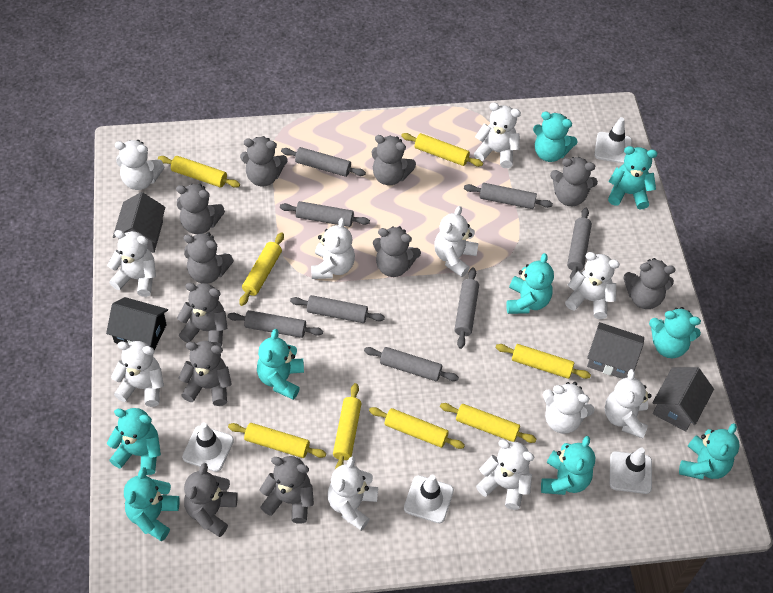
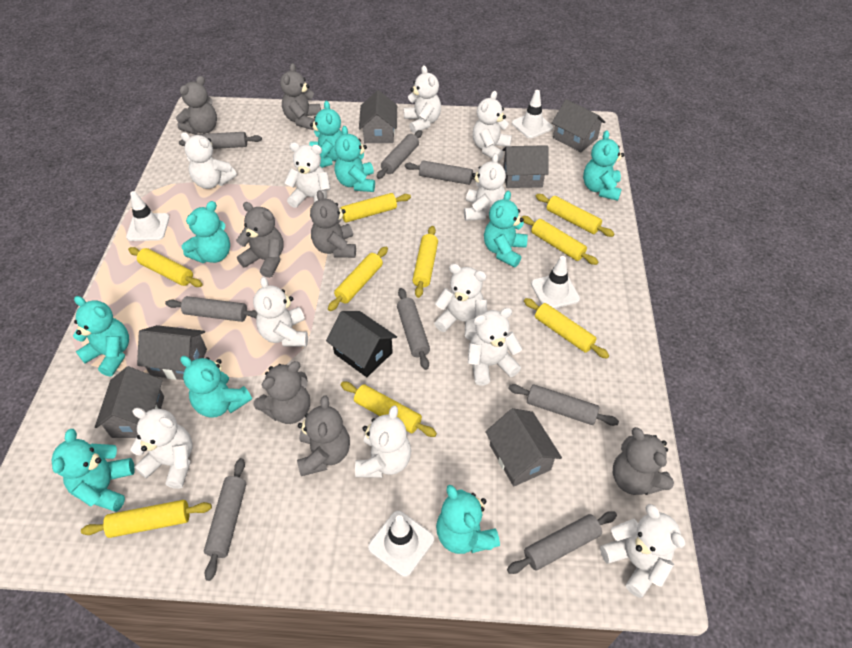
grey house: 3 -> 6
grey teddy bear: 11 -> 7
yellow rolling pin: 8 -> 9

